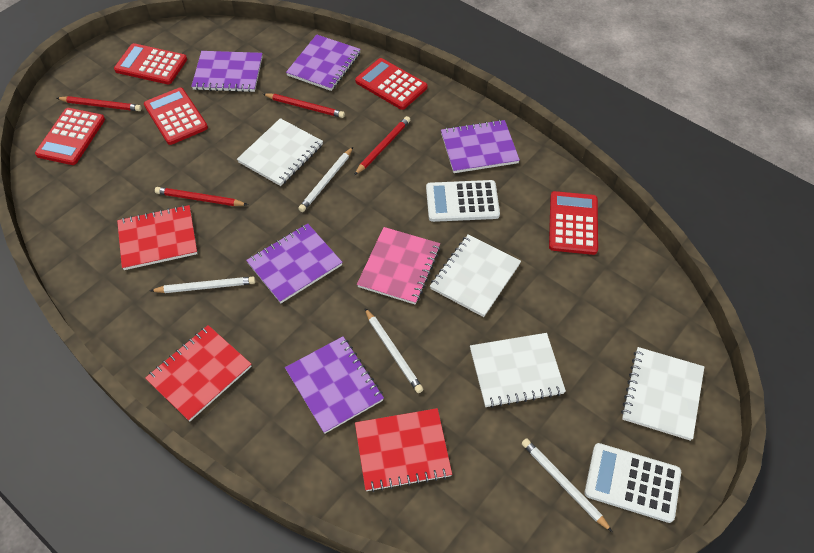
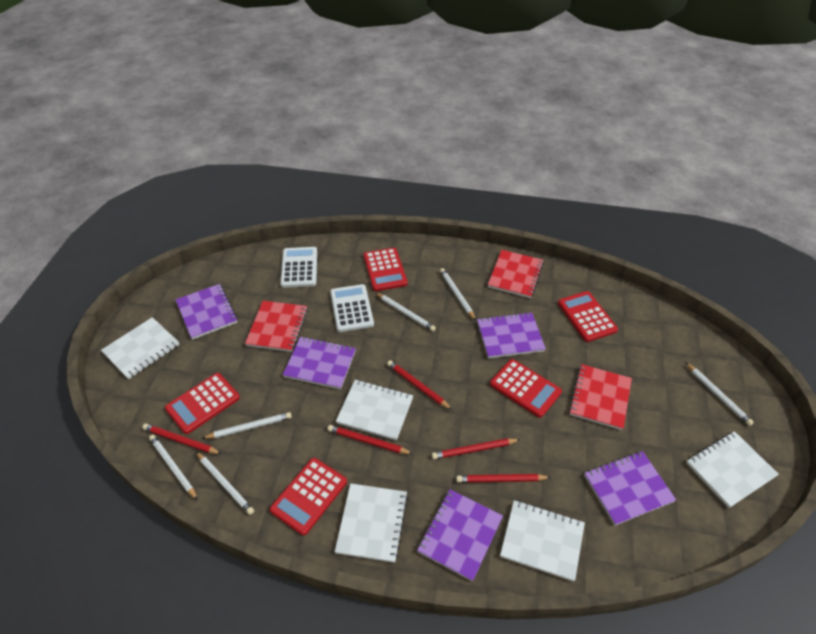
pink notebook: 1 -> 0
red pencil: 4 -> 5
white notebook: 4 -> 5
white pencil: 4 -> 6

